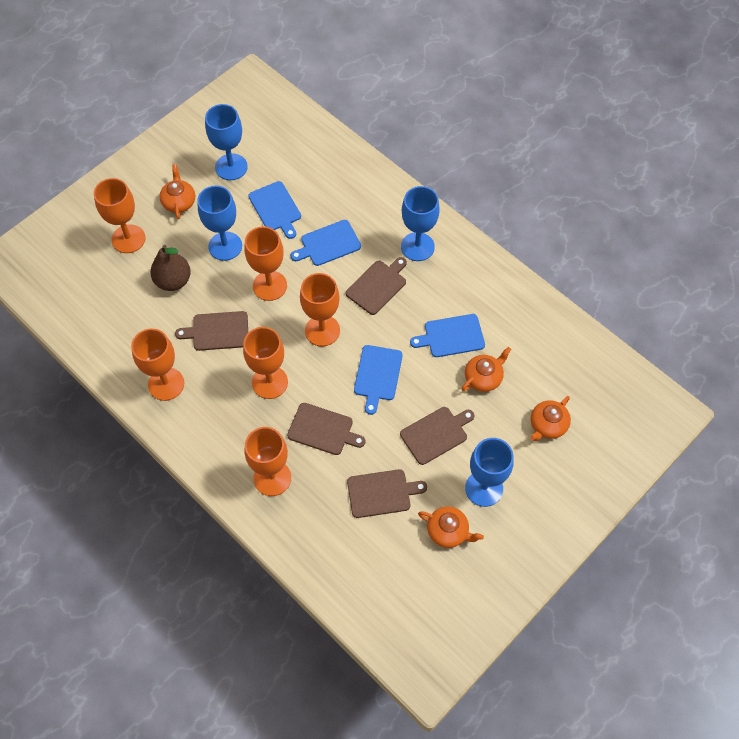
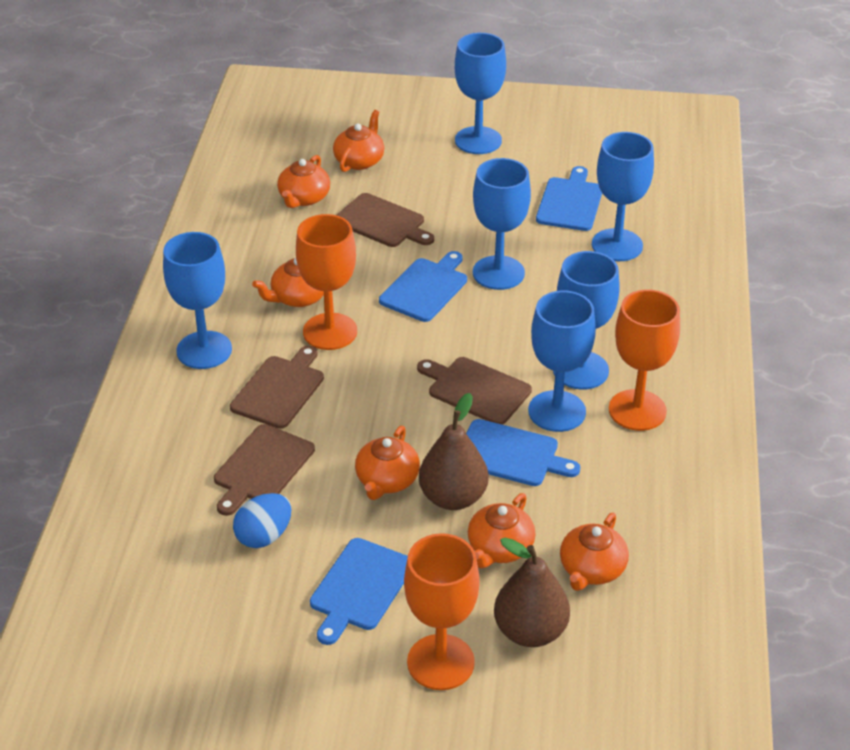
blue egg: 0 -> 1
blue goblet: 4 -> 6
brown cutting board: 5 -> 4
brown pear: 1 -> 2
orange goblet: 6 -> 3
orange teapot: 4 -> 6

